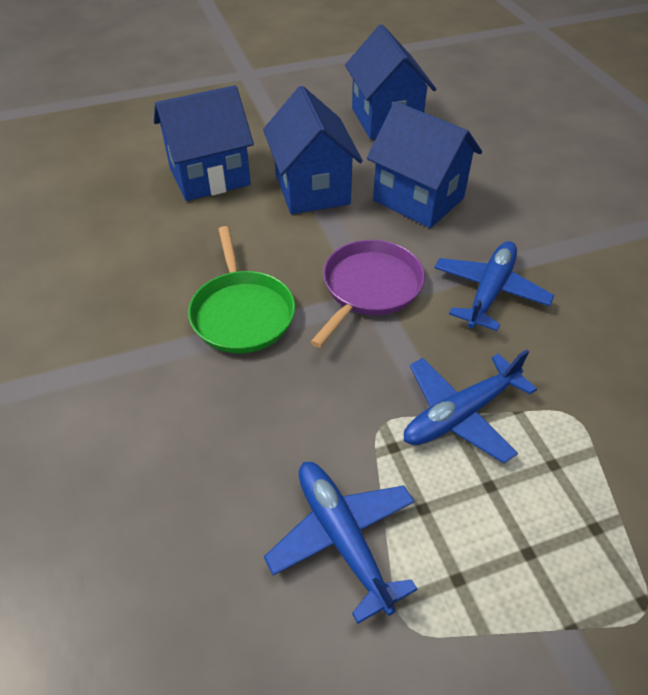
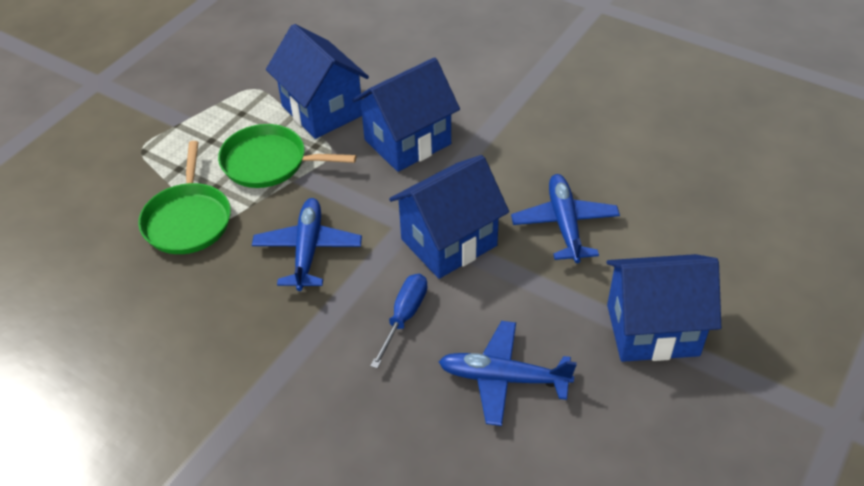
blue screwdriver: 0 -> 1
green pan: 1 -> 2
purple pan: 1 -> 0

